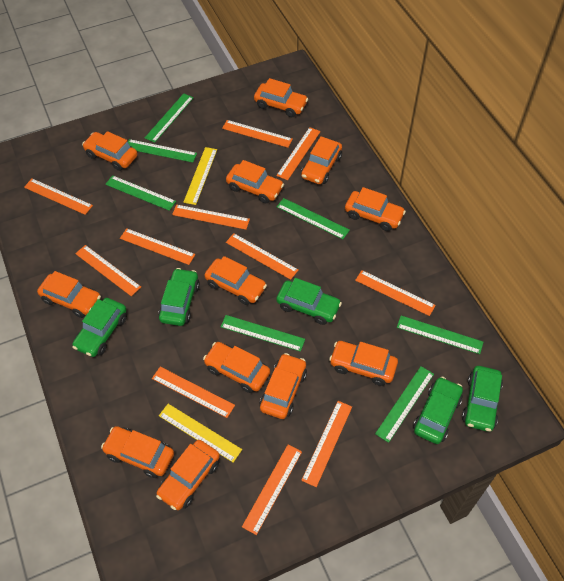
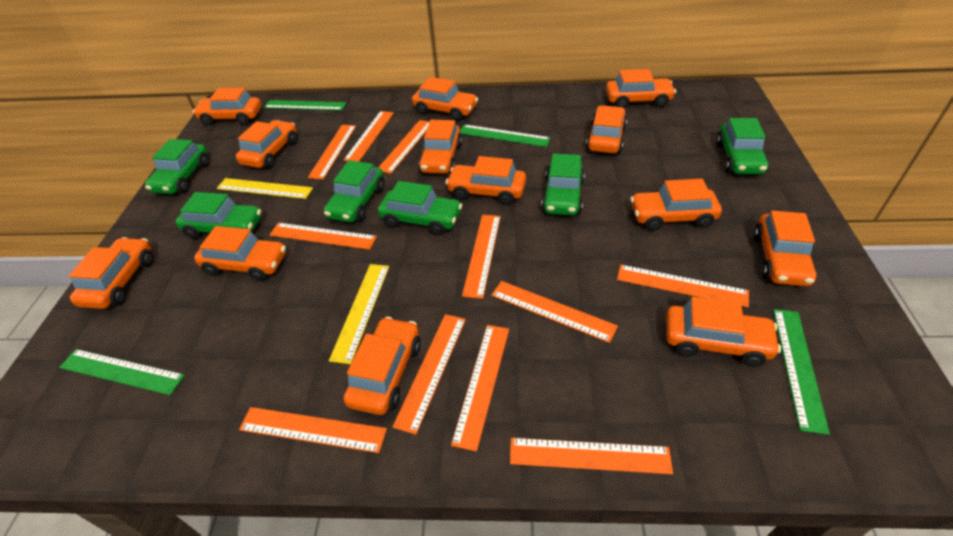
green car: 5 -> 6
green ruler: 7 -> 4
orange car: 12 -> 13

